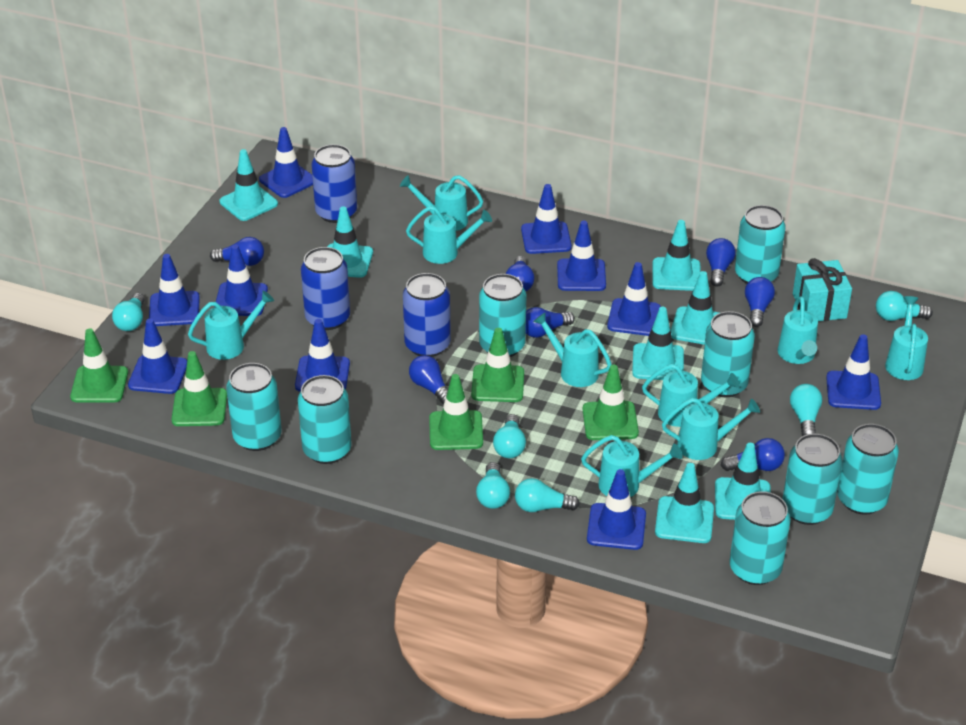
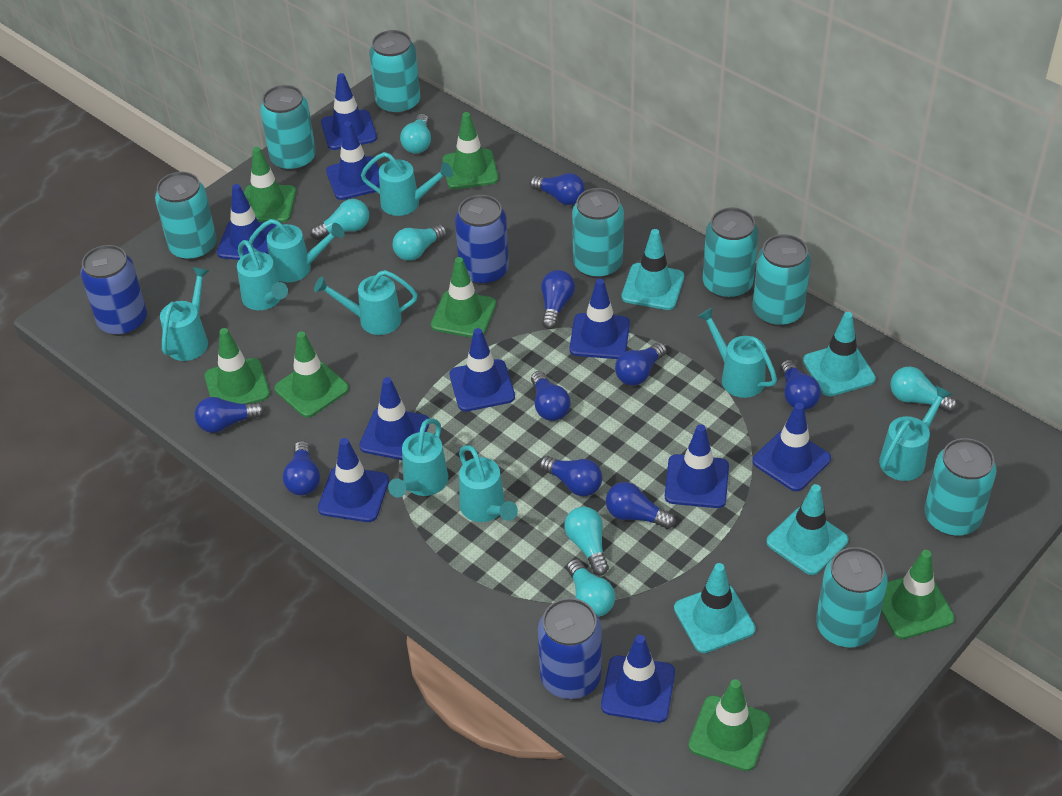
blue light bulb: 7 -> 9
green traffic cone: 5 -> 7
turquoise gift: 1 -> 0
turquoise traffic cone: 7 -> 4

